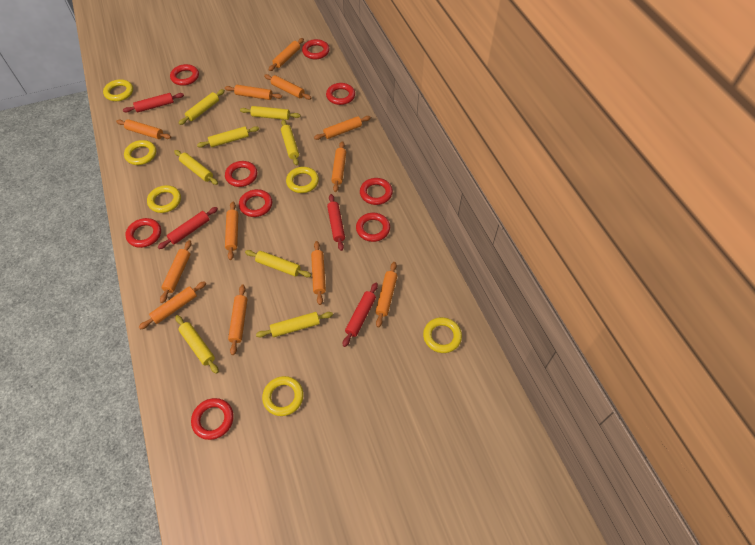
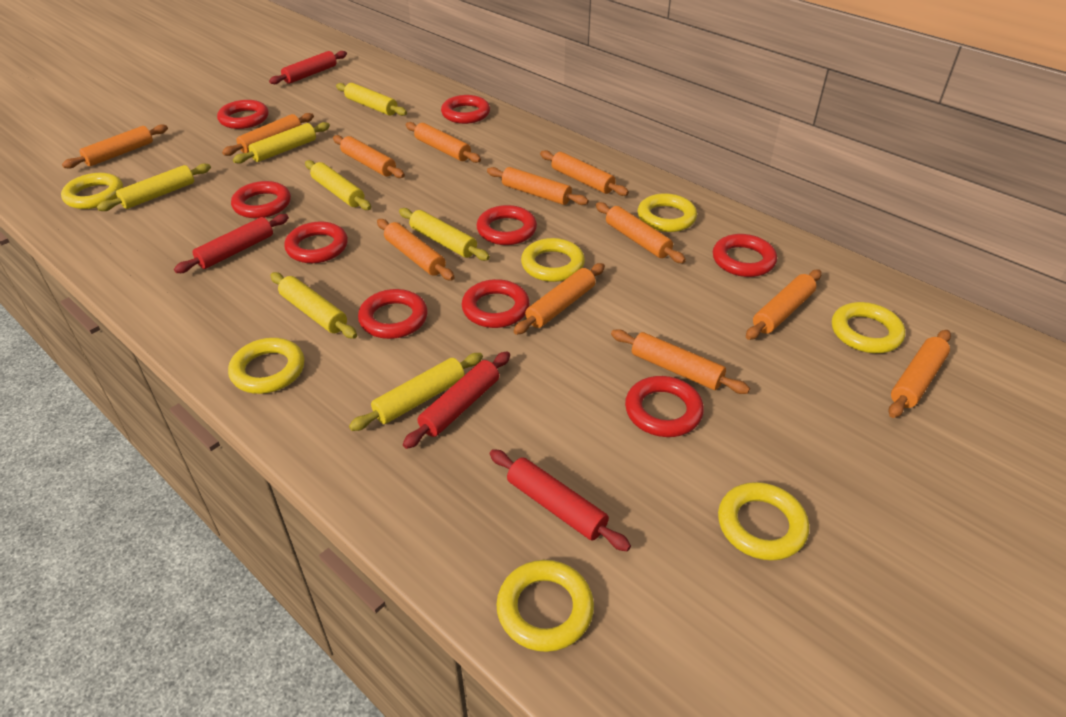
yellow ring: 6 -> 7
yellow rolling pin: 8 -> 7

